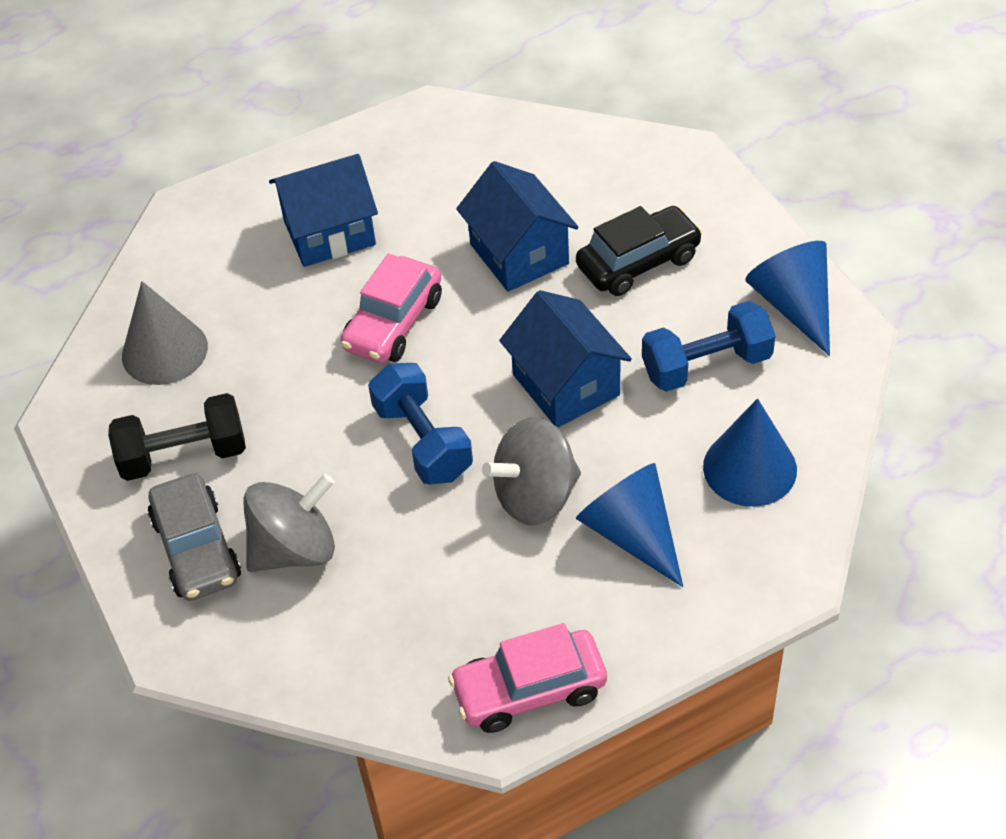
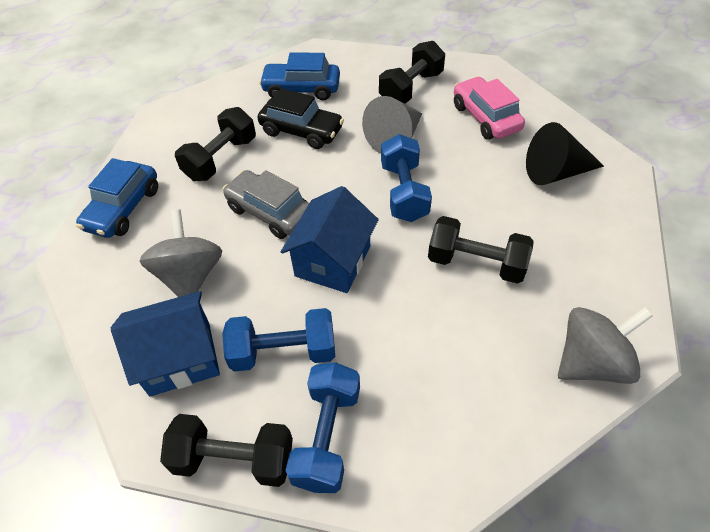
black cone: 0 -> 1
black dumbbell: 1 -> 4
blue car: 0 -> 2
blue cone: 3 -> 0
blue dumbbell: 2 -> 3
blue house: 3 -> 2
pink car: 2 -> 1

